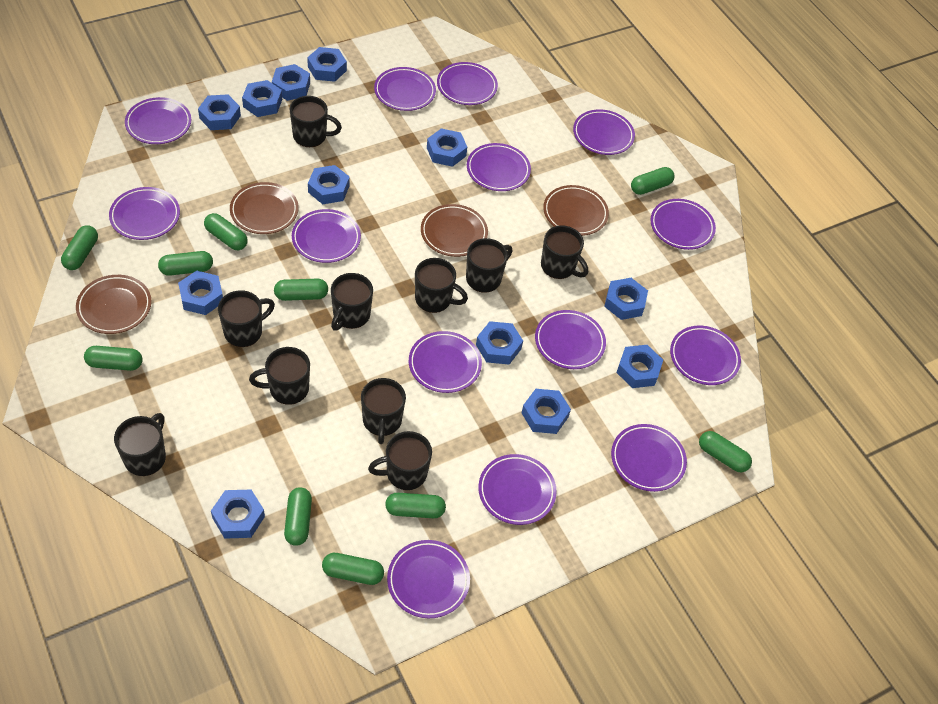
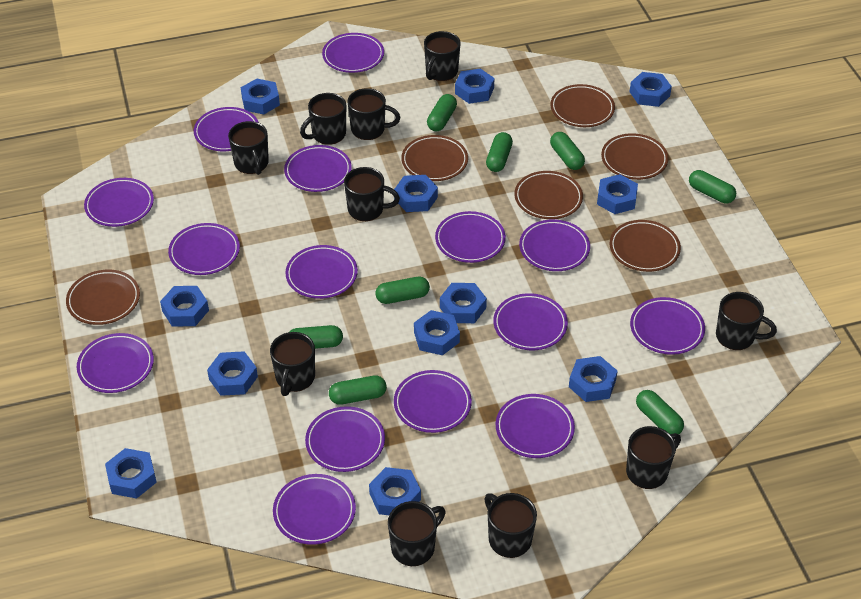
brown plate: 4 -> 6
green capsule: 10 -> 8
purple plate: 14 -> 15

